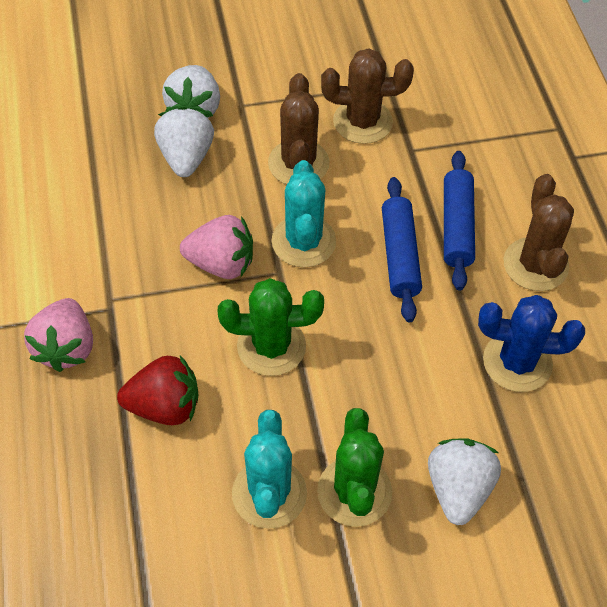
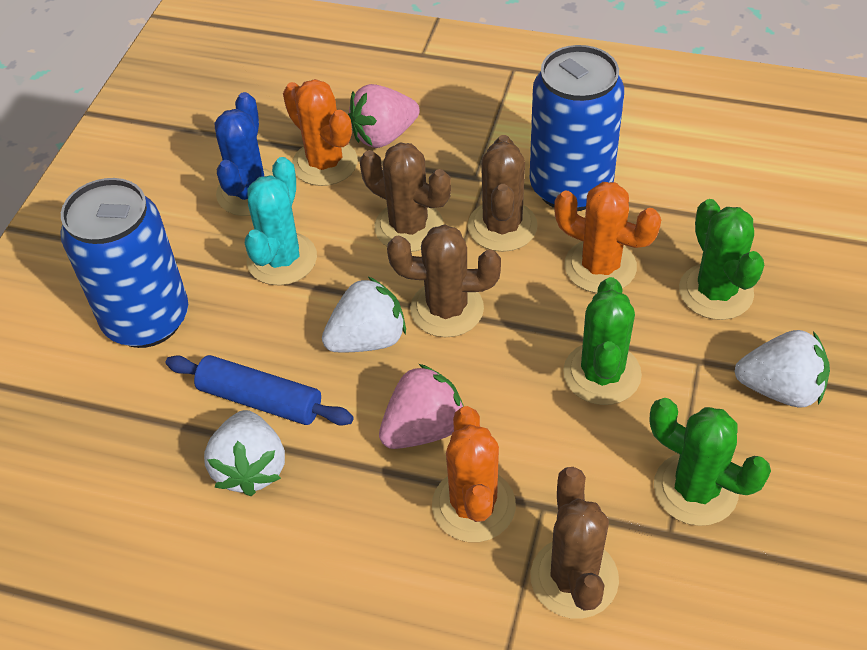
blue can: 0 -> 2
blue rolling pin: 2 -> 1
brown cactus: 3 -> 4
green cactus: 2 -> 3
orange cactus: 0 -> 3
red strawberry: 1 -> 0
turquoise cactus: 2 -> 1

